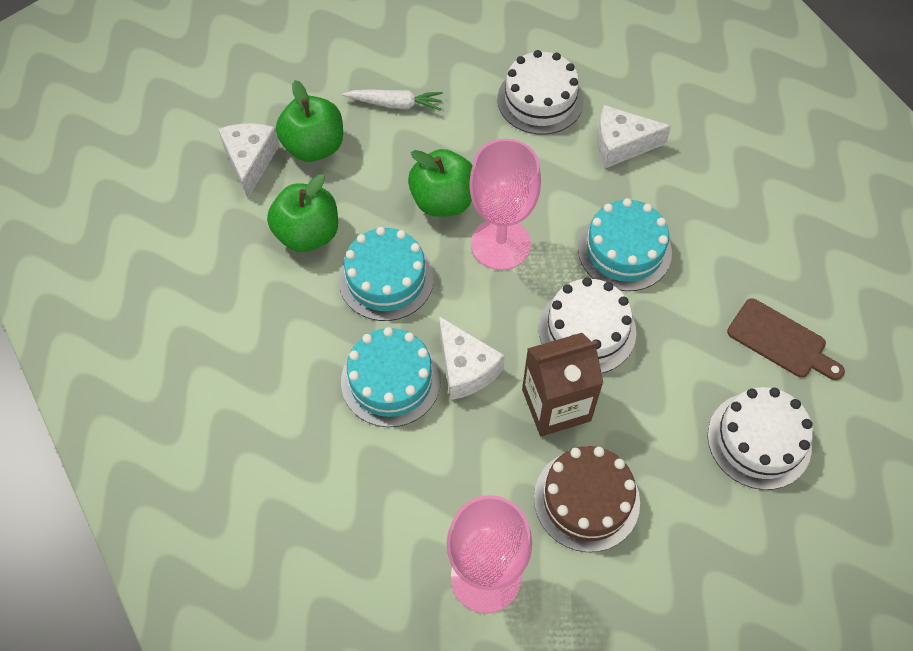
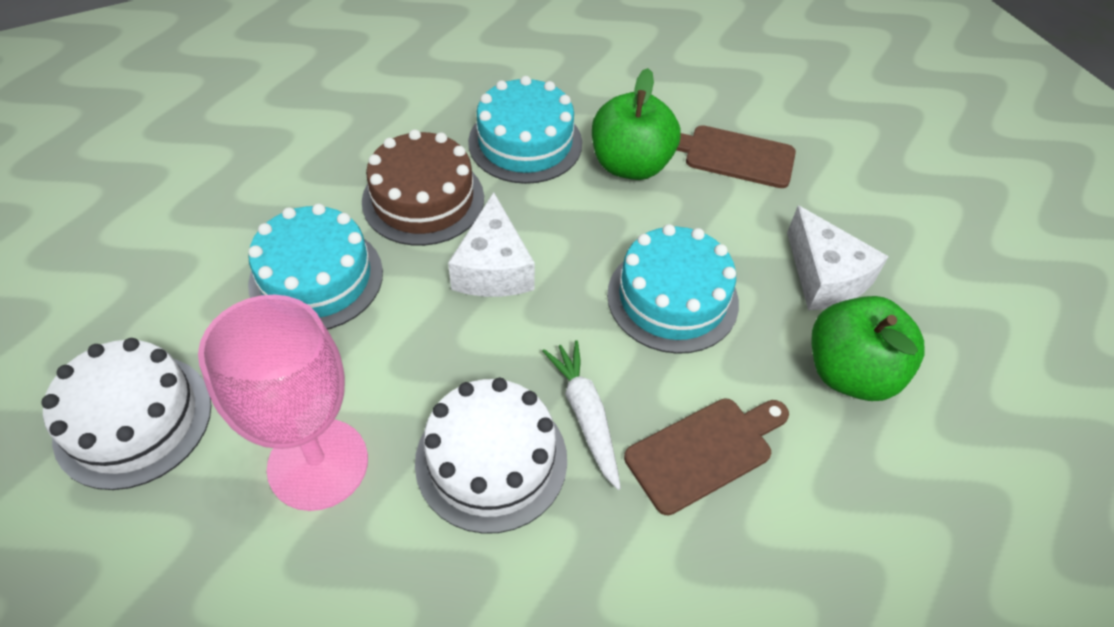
brown carton: 1 -> 0
brown cutting board: 1 -> 2
green apple: 3 -> 2
pink goblet: 2 -> 1
white cake: 3 -> 2
white cheese: 3 -> 2

